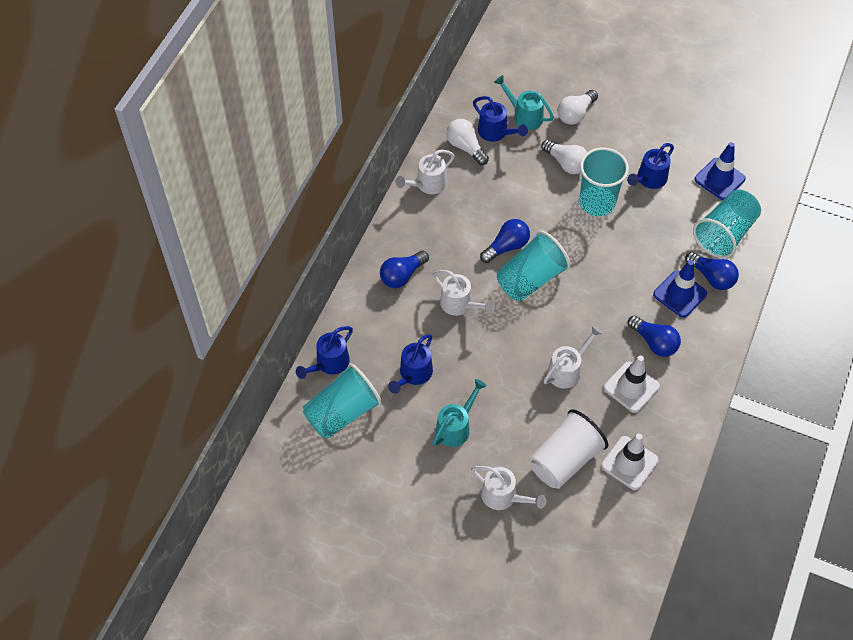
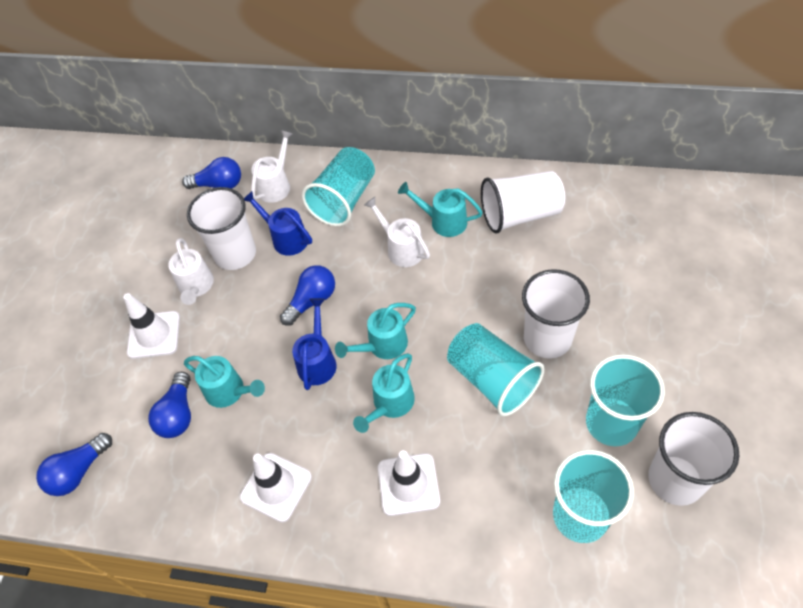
blue traffic cone: 2 -> 0
blue watering can: 4 -> 2
turquoise watering can: 2 -> 4
white cup: 1 -> 4
white light bulb: 3 -> 0
white traffic cone: 2 -> 3
white watering can: 4 -> 3

